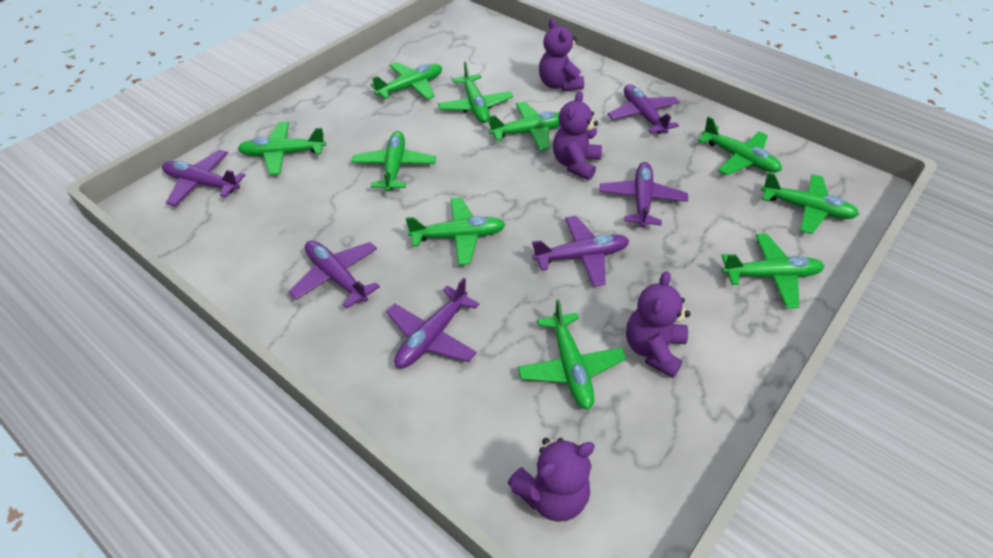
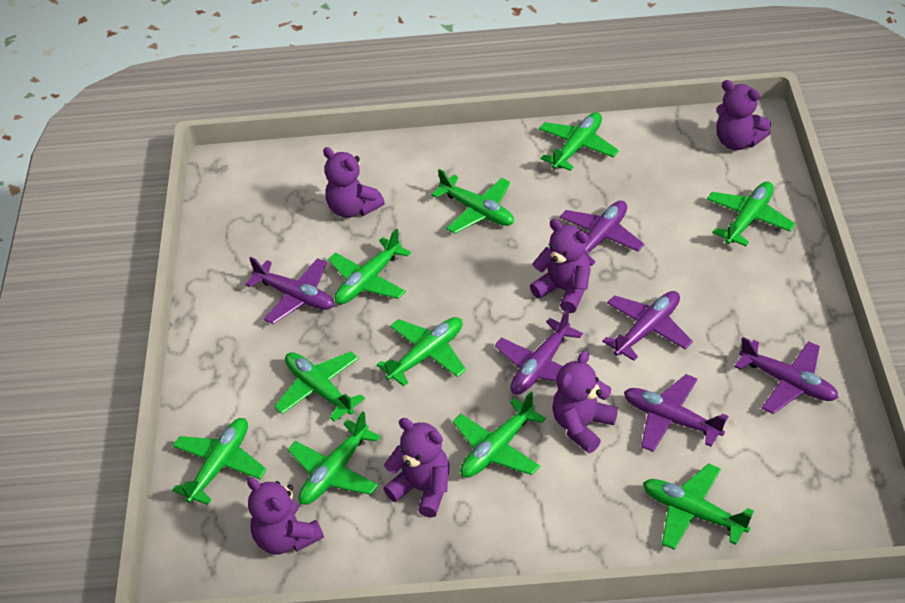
purple teddy bear: 4 -> 6

